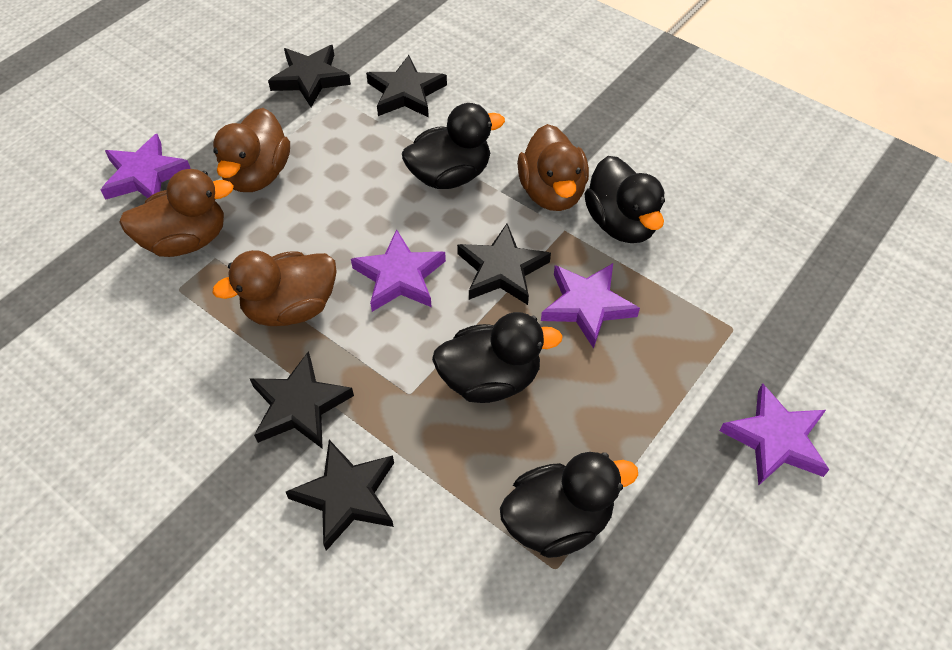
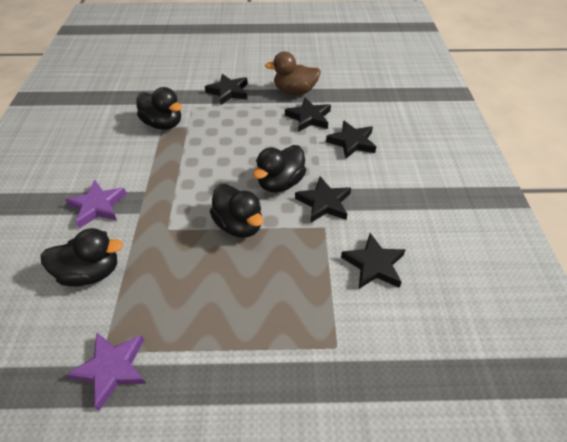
brown duck: 4 -> 1
purple star: 4 -> 2

